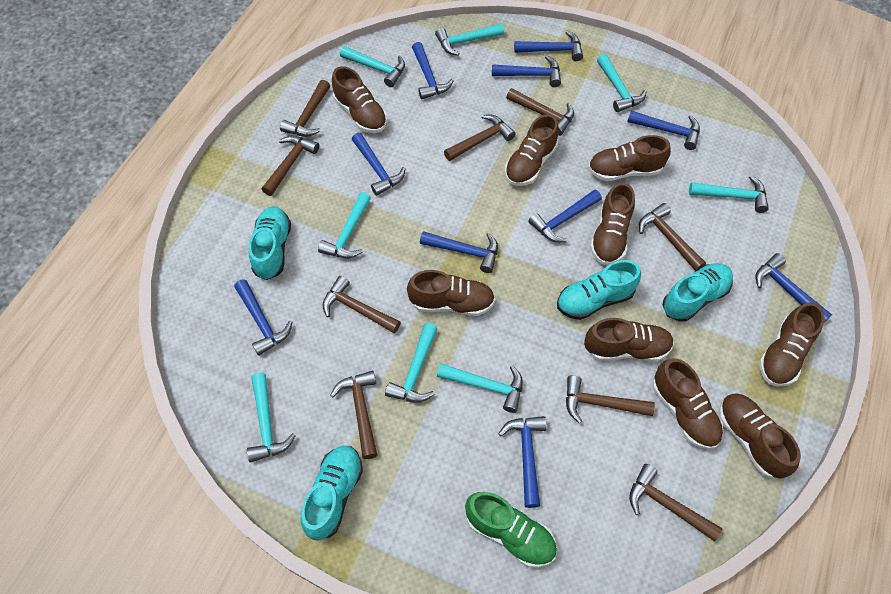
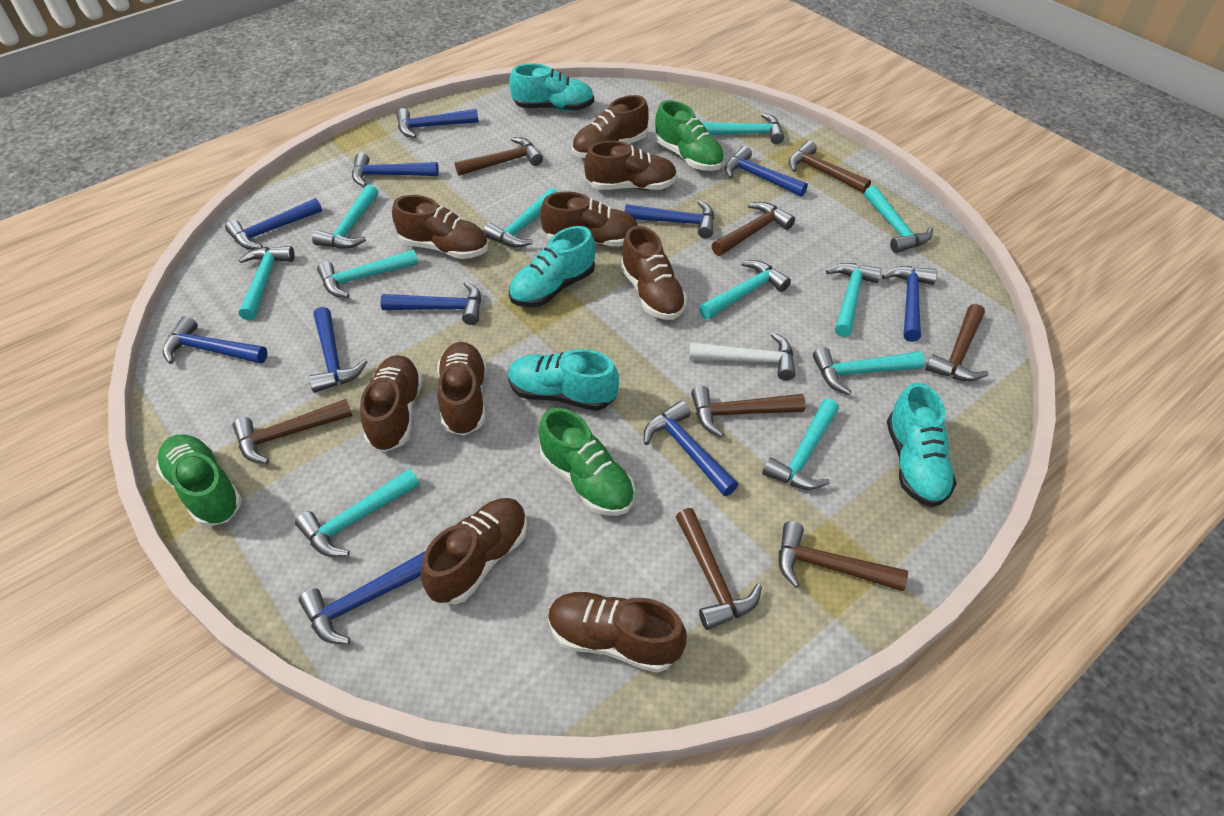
blue hammer: 10 -> 11
brown hammer: 9 -> 8
green shoe: 1 -> 3
turquoise hammer: 8 -> 11
white hammer: 0 -> 1

